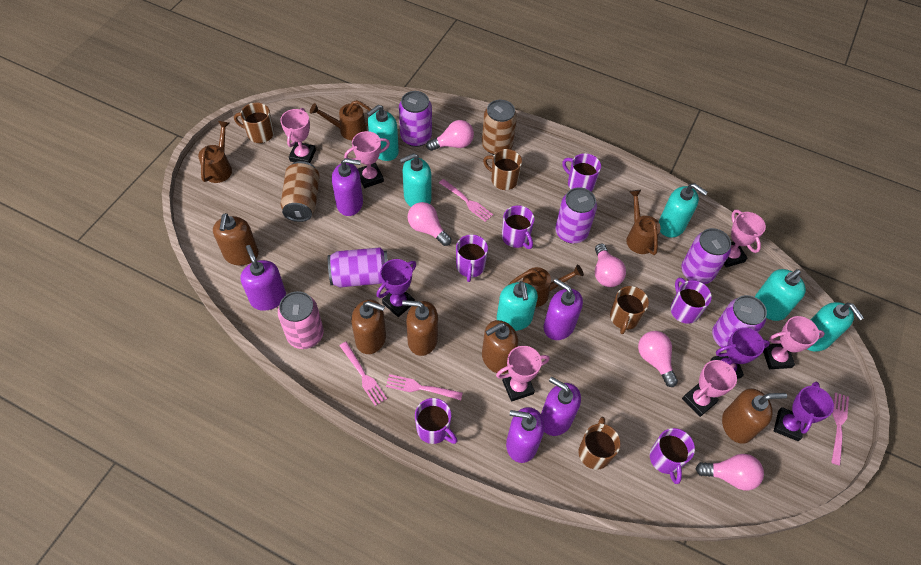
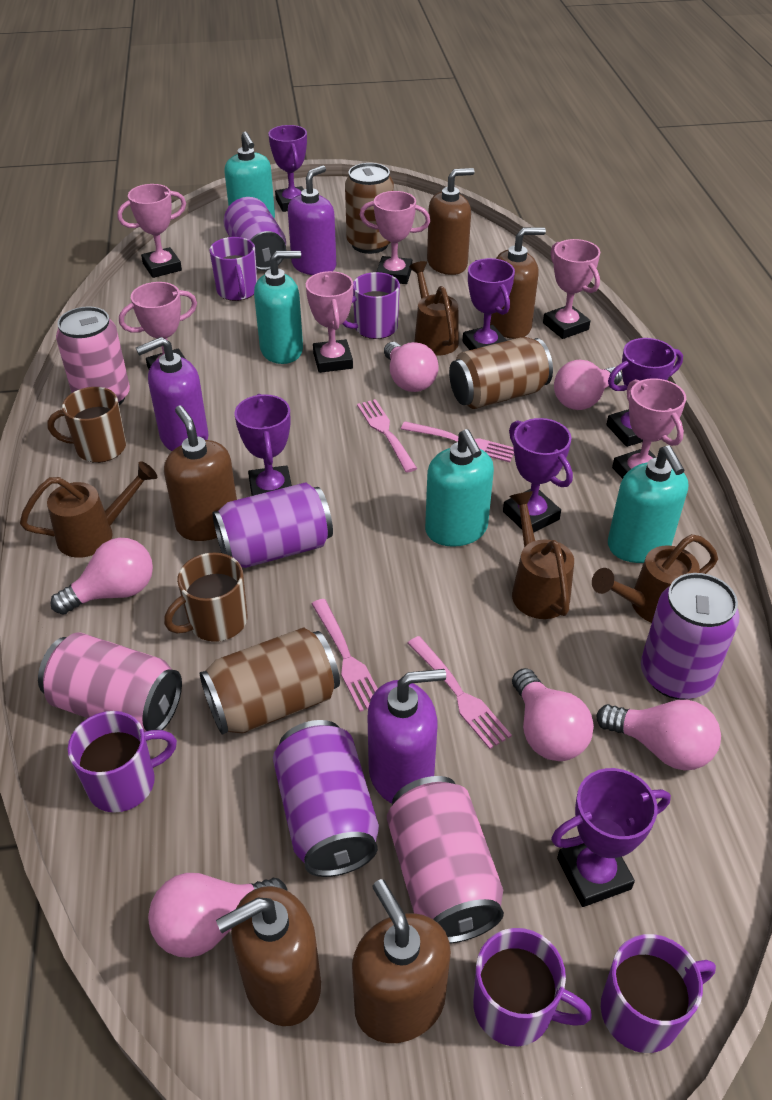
brown can: 2 -> 3
brown mug: 4 -> 2
pink can: 1 -> 3
pink light bulb: 5 -> 6
purple can: 5 -> 4
purple mug: 6 -> 5
purple soap dispenser: 5 -> 3
purple trophy: 3 -> 6
turquoise soap dispenser: 6 -> 4

